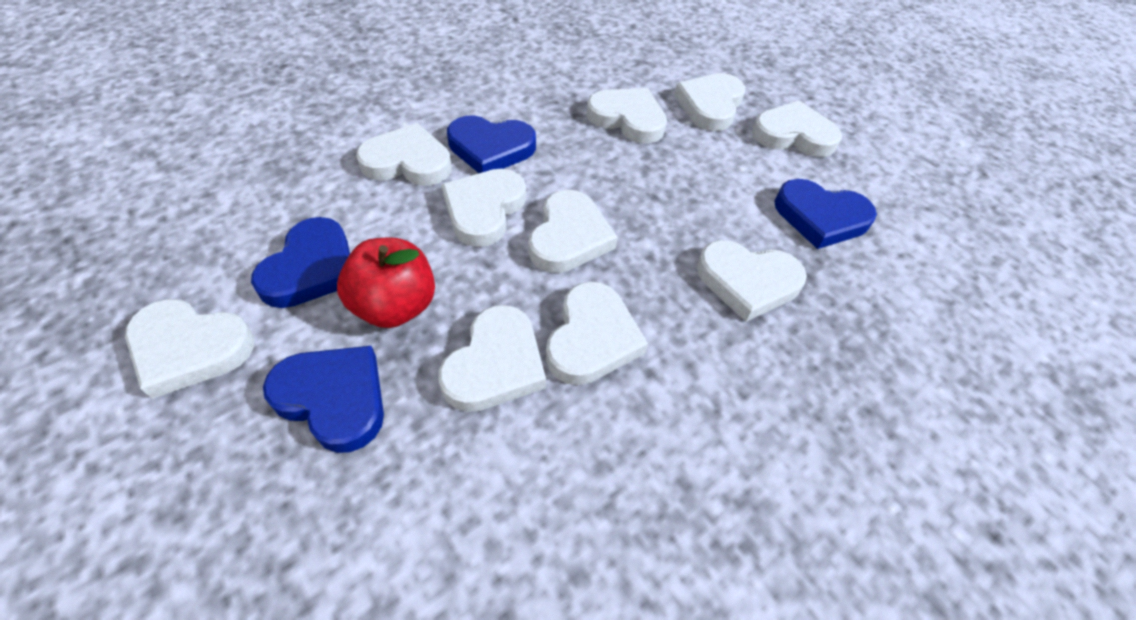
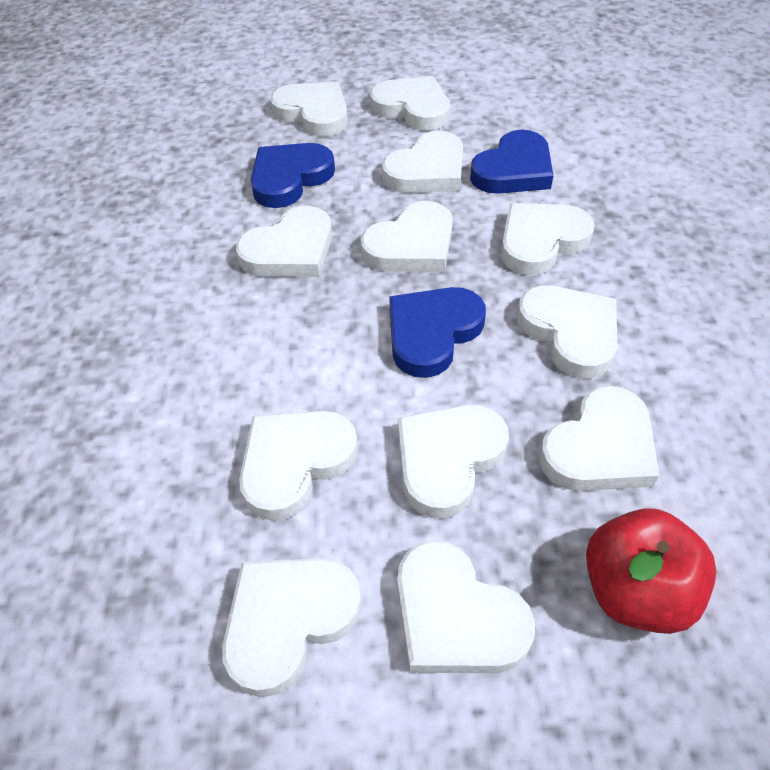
blue heart: 4 -> 3
white heart: 10 -> 12

